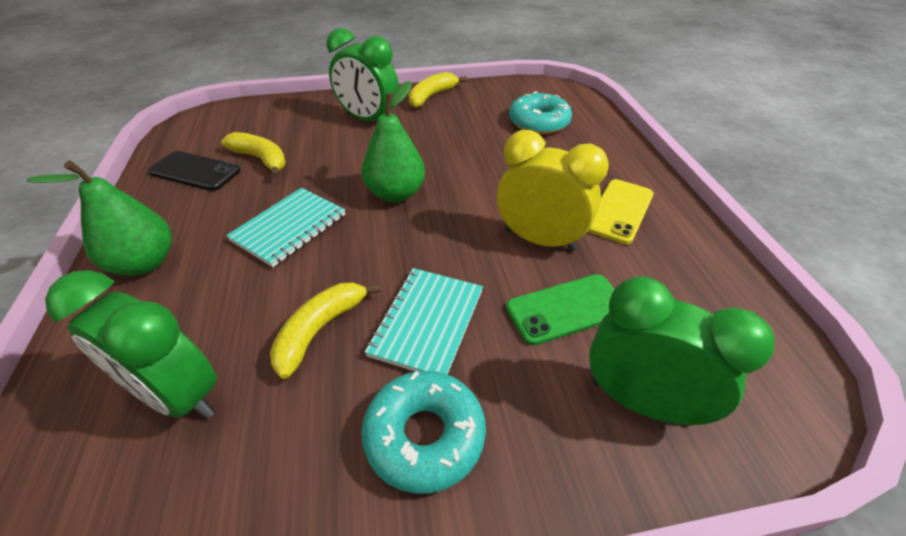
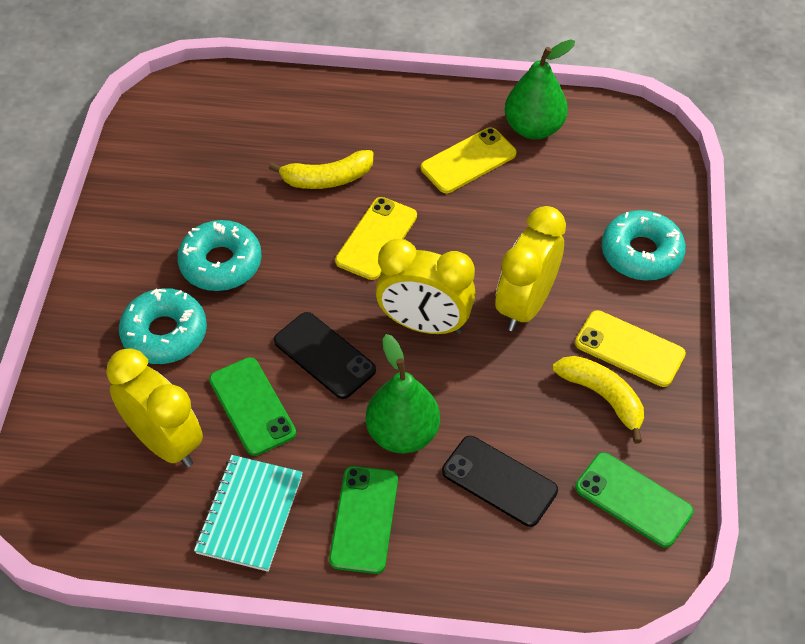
black phone: 1 -> 2
green clock: 3 -> 0
green phone: 1 -> 3
turquoise donut: 2 -> 3
turquoise notebook: 2 -> 1
yellow banana: 3 -> 2
yellow clock: 1 -> 3
yellow phone: 1 -> 3

